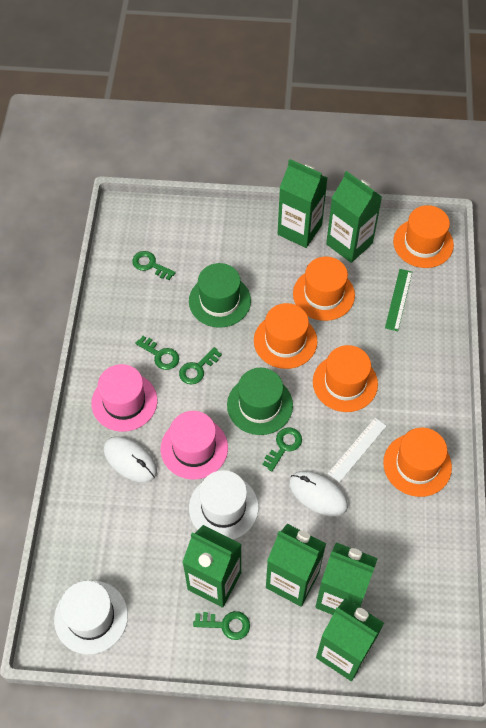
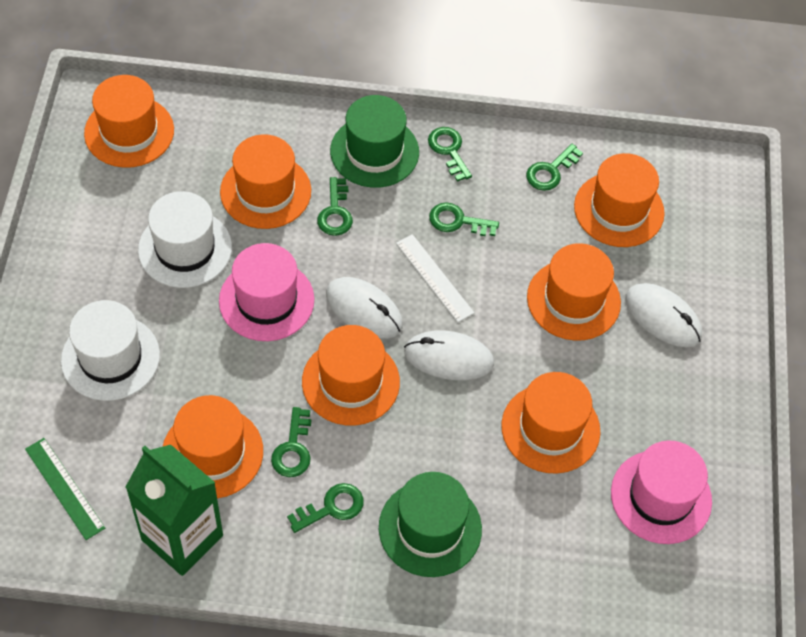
green carton: 6 -> 1
green key: 5 -> 6
orange hat: 5 -> 7
white mouse: 2 -> 3

